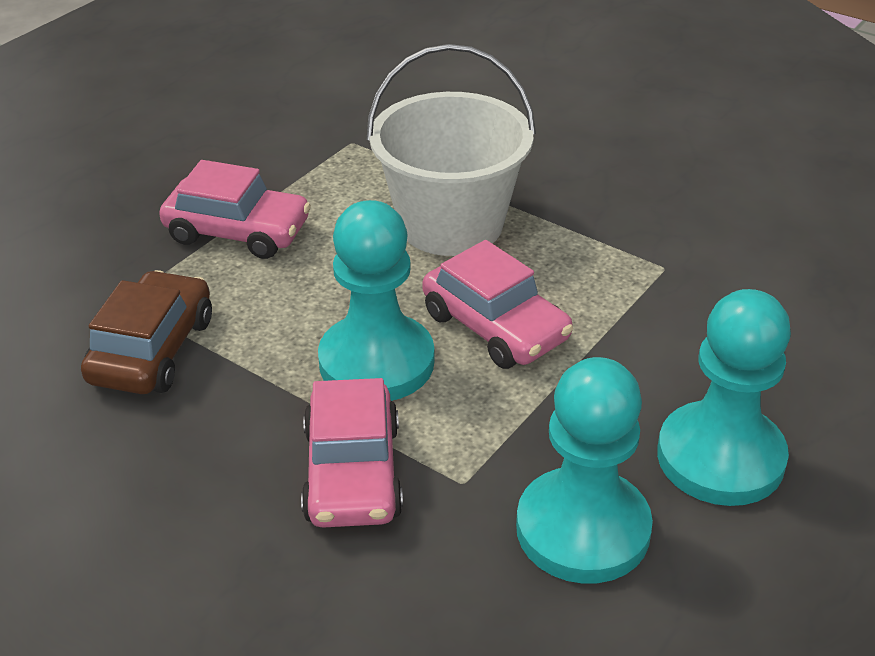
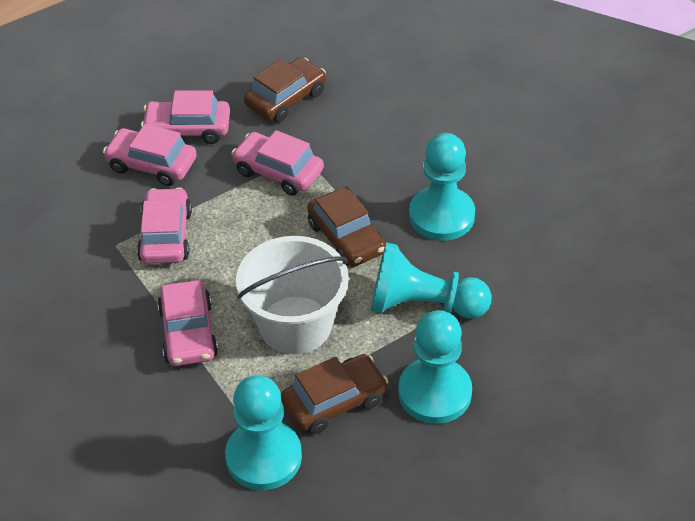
brown car: 1 -> 3
pink car: 3 -> 5
turquoise pawn: 3 -> 4

